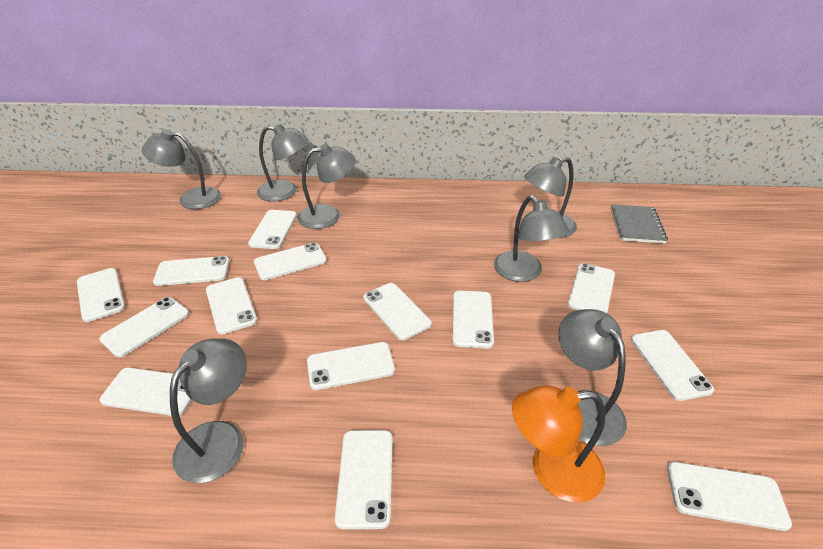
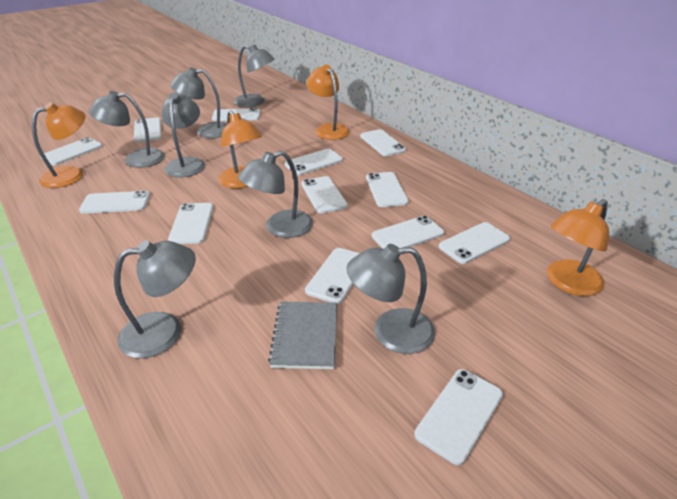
orange lamp: 1 -> 4
white phone: 14 -> 13

